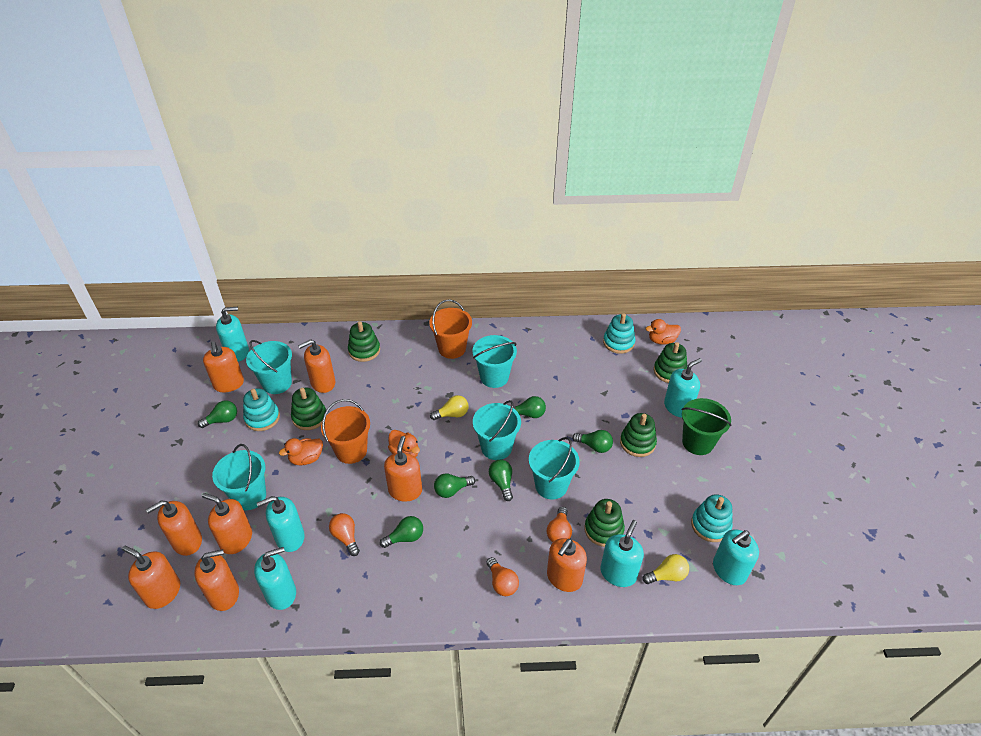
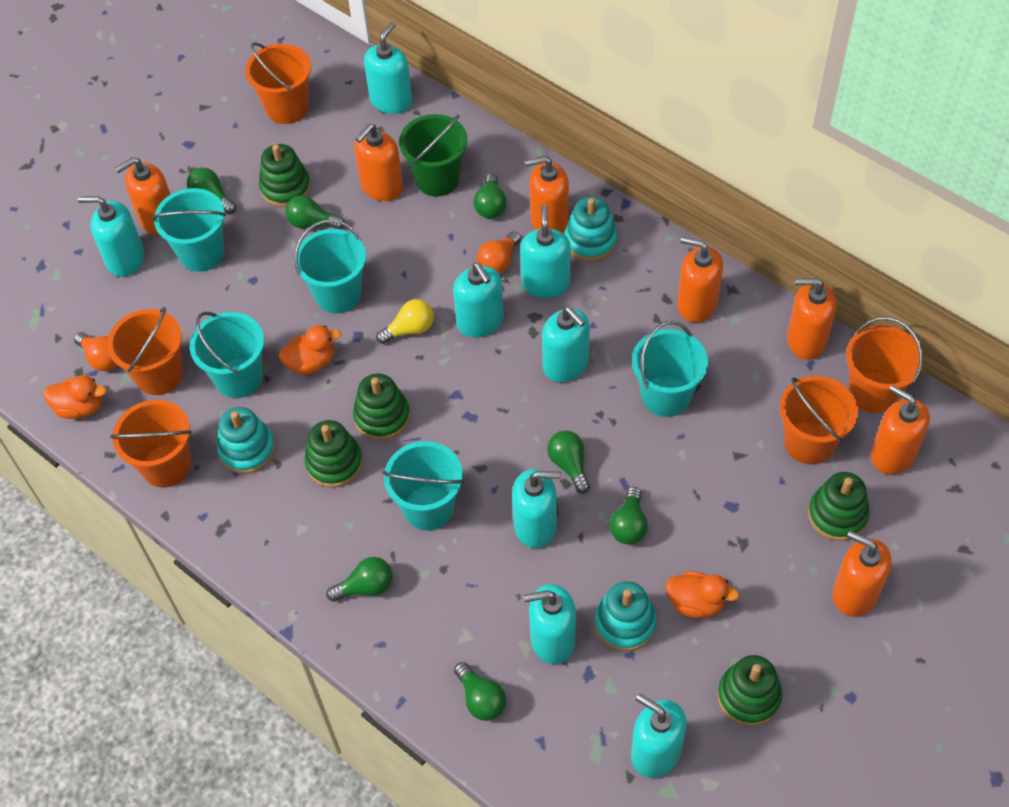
green light bulb: 6 -> 7
orange bucket: 2 -> 5
orange light bulb: 3 -> 2
orange soap dispenser: 8 -> 7
turquoise soap dispenser: 6 -> 8
yellow light bulb: 2 -> 1

